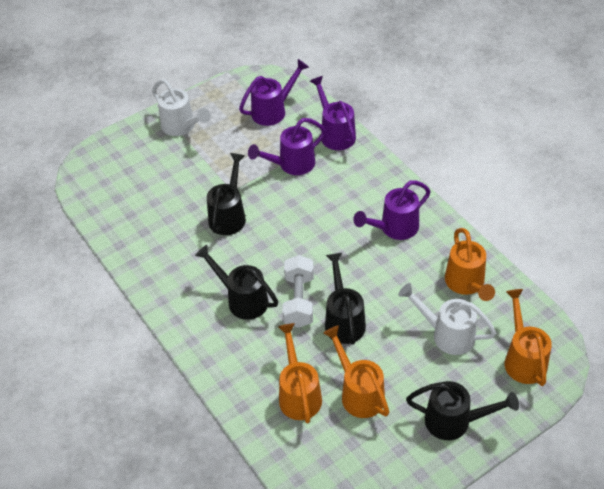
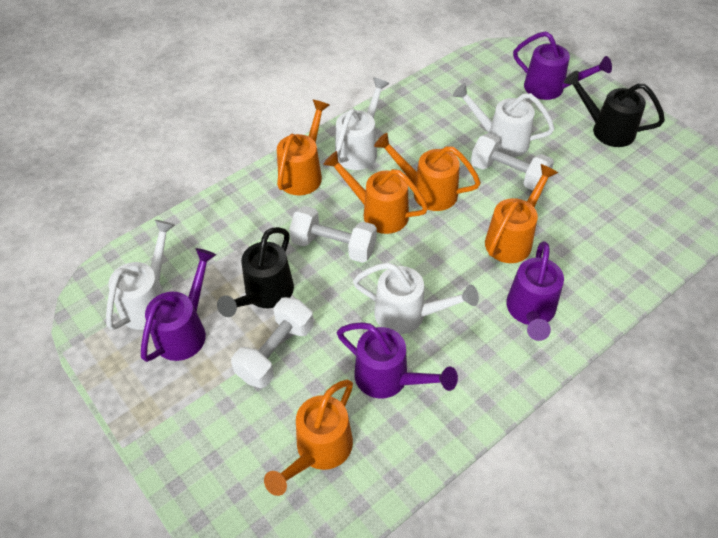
black watering can: 4 -> 2
orange watering can: 4 -> 5
white dumbbell: 1 -> 3
white watering can: 2 -> 4

